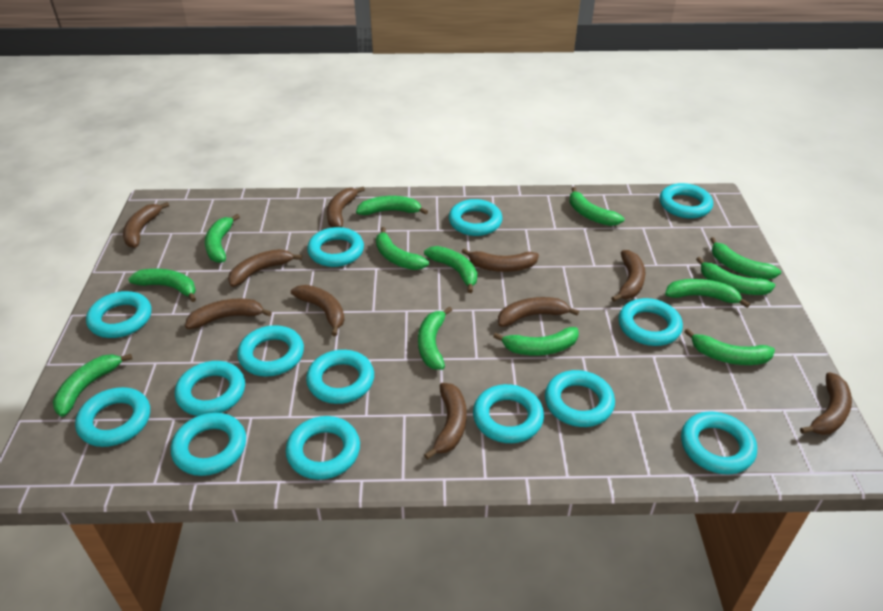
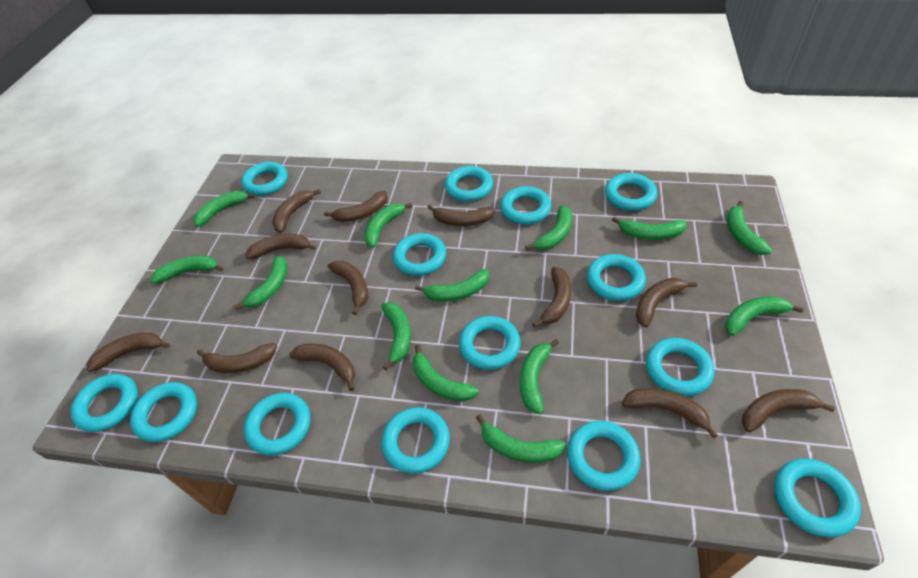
brown banana: 10 -> 12

